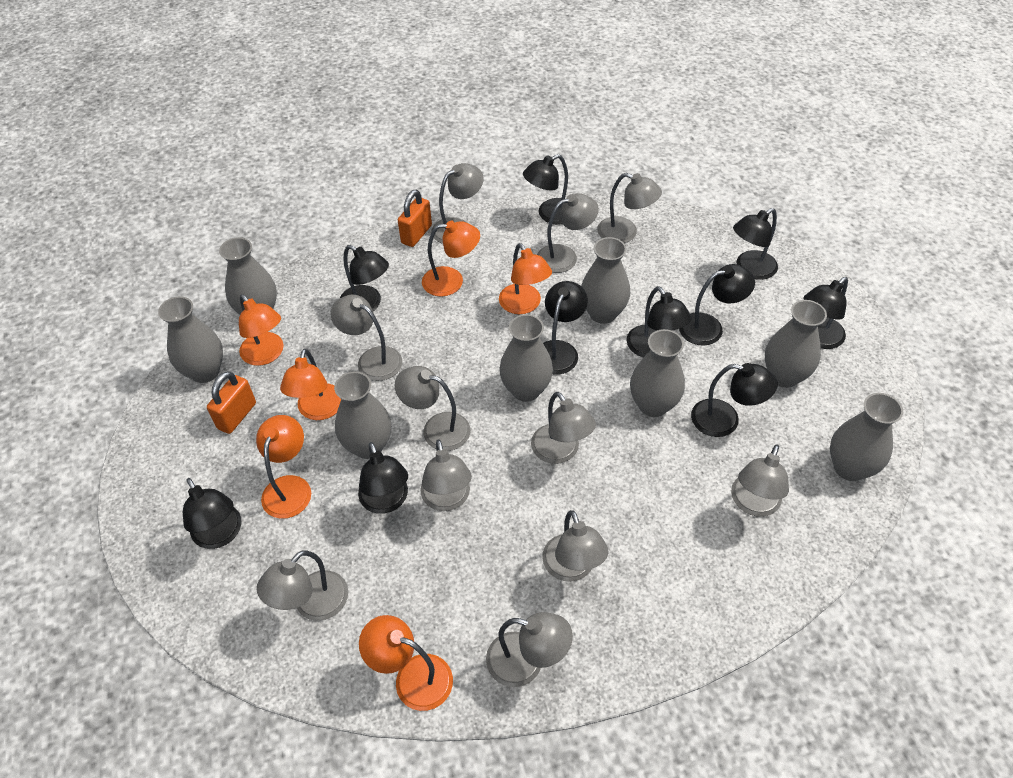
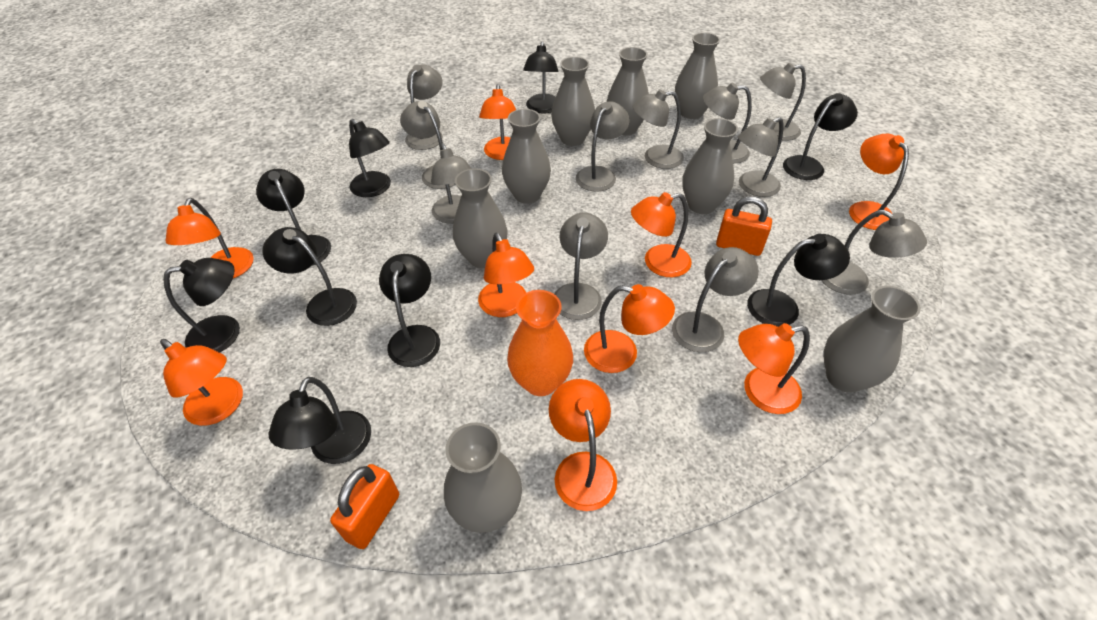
black lamp: 10 -> 9
orange lamp: 6 -> 9
orange vase: 0 -> 1

